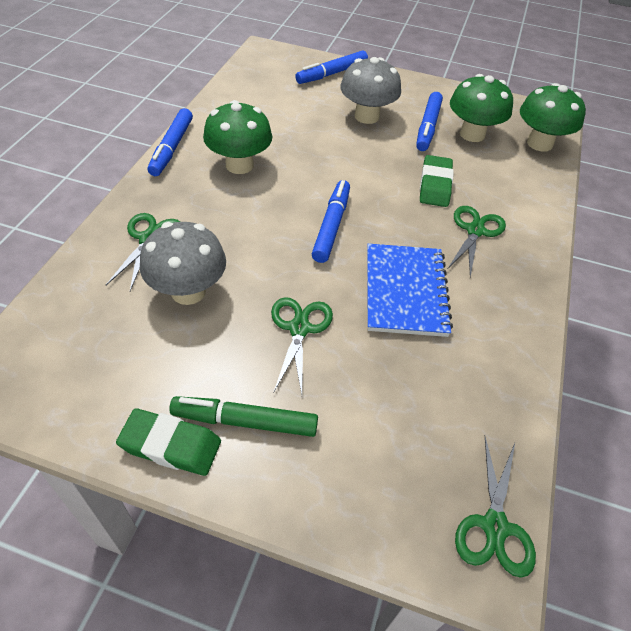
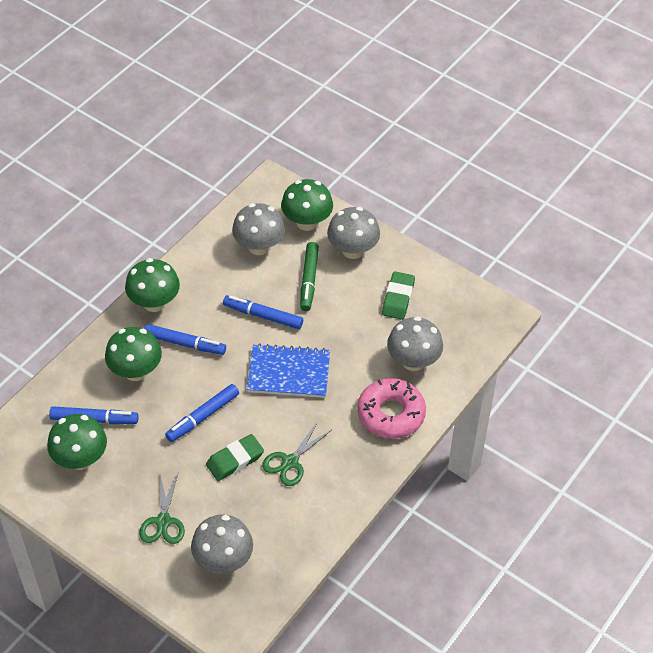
green mushroom: 3 -> 4
green scissors: 4 -> 2
grey mushroom: 2 -> 4
pink donut: 0 -> 1

